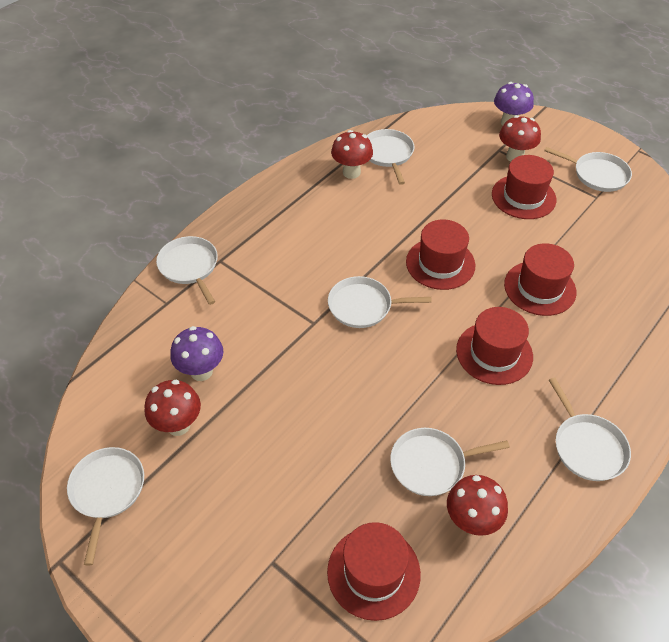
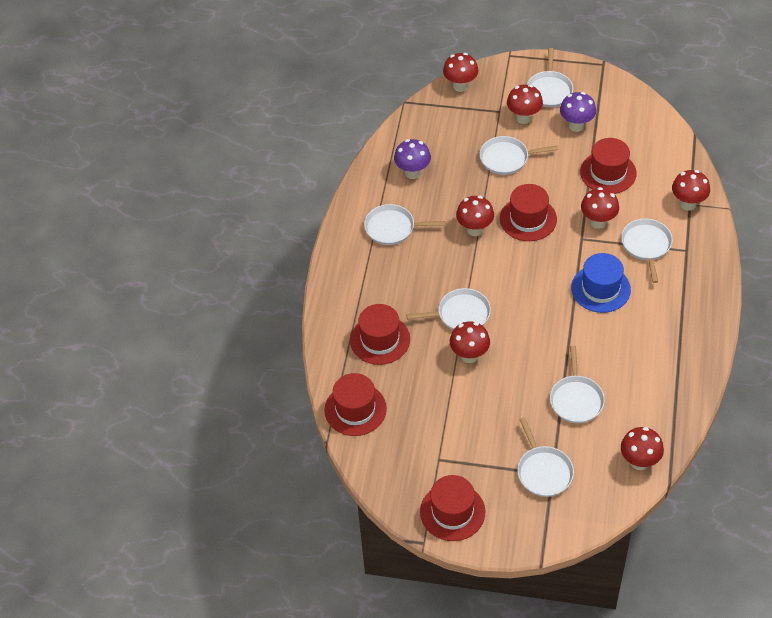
blue hat: 0 -> 1
red mushroom: 4 -> 7

